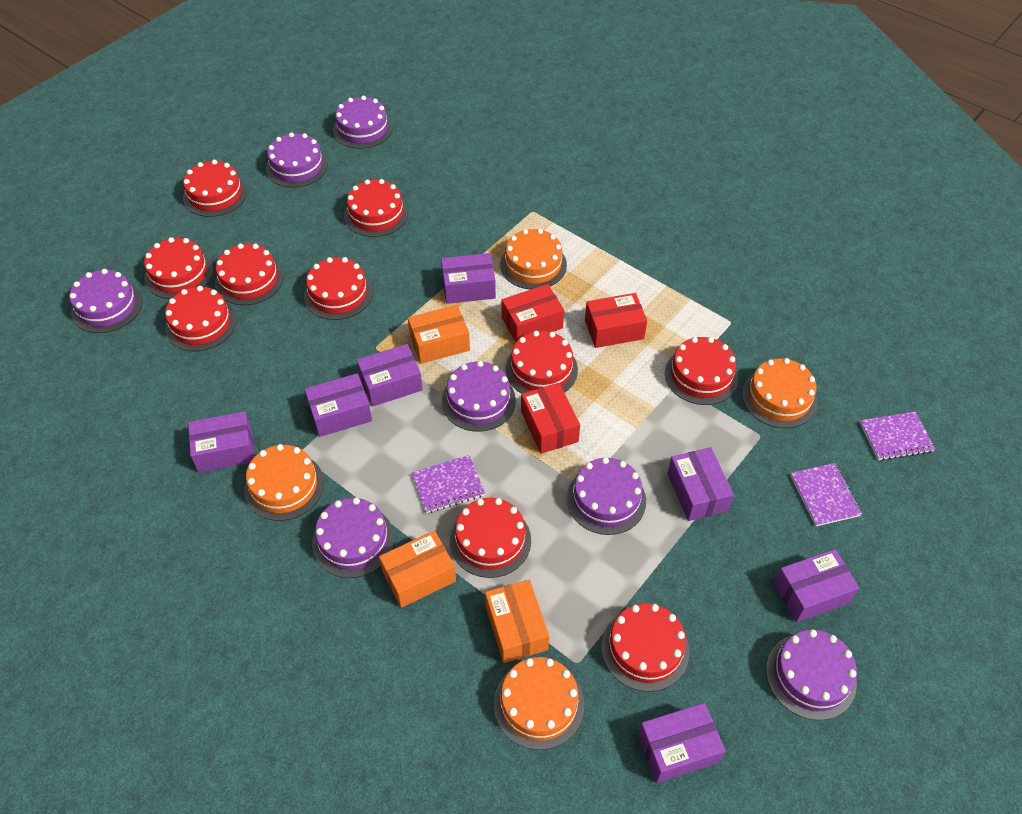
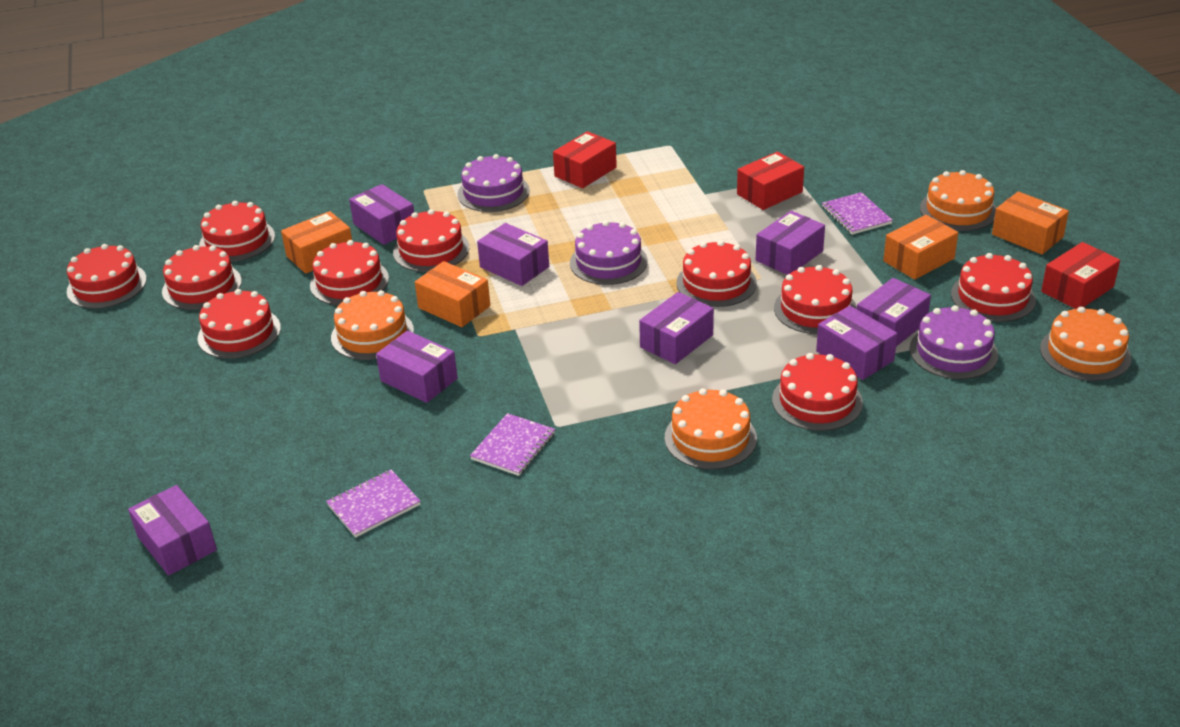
orange box: 3 -> 4
purple box: 7 -> 8
purple cake: 7 -> 3

